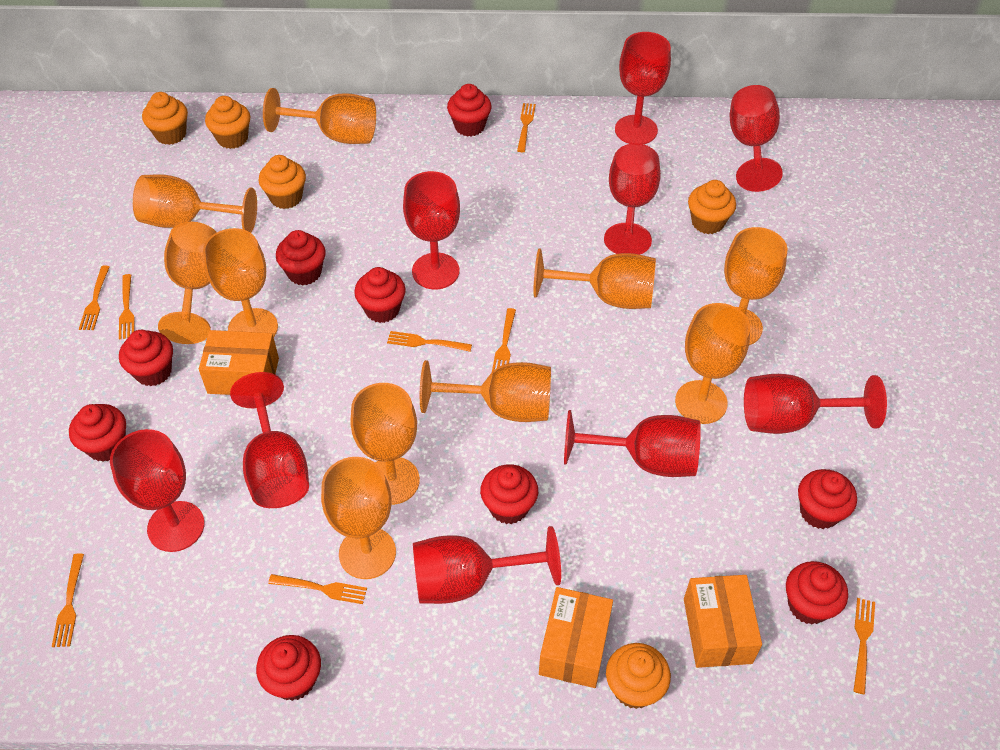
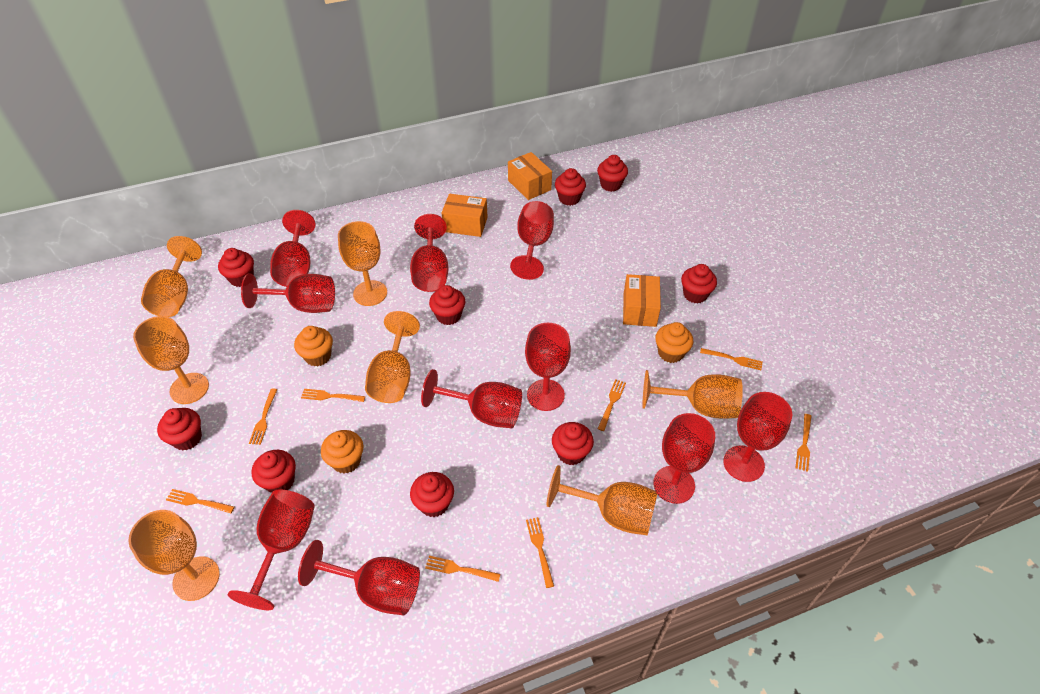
orange cupcake: 5 -> 3
orange goblet: 10 -> 7
red goblet: 9 -> 10

